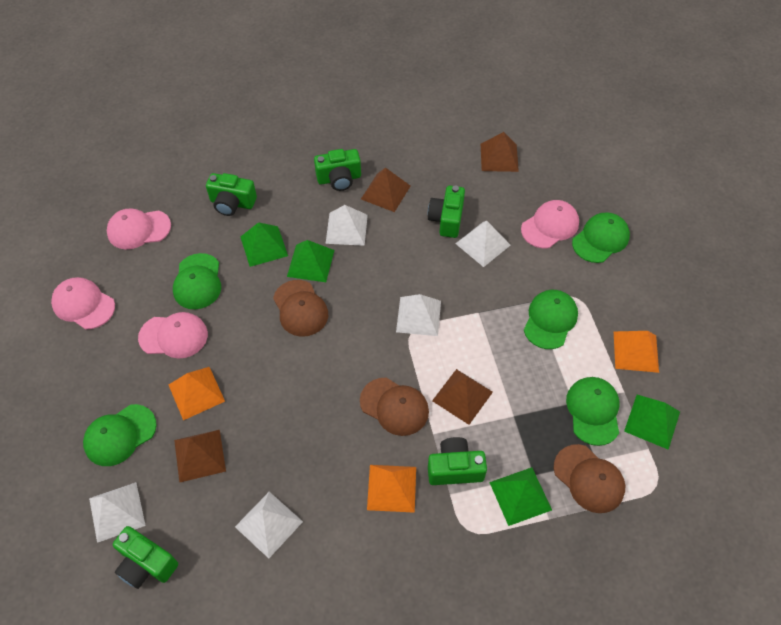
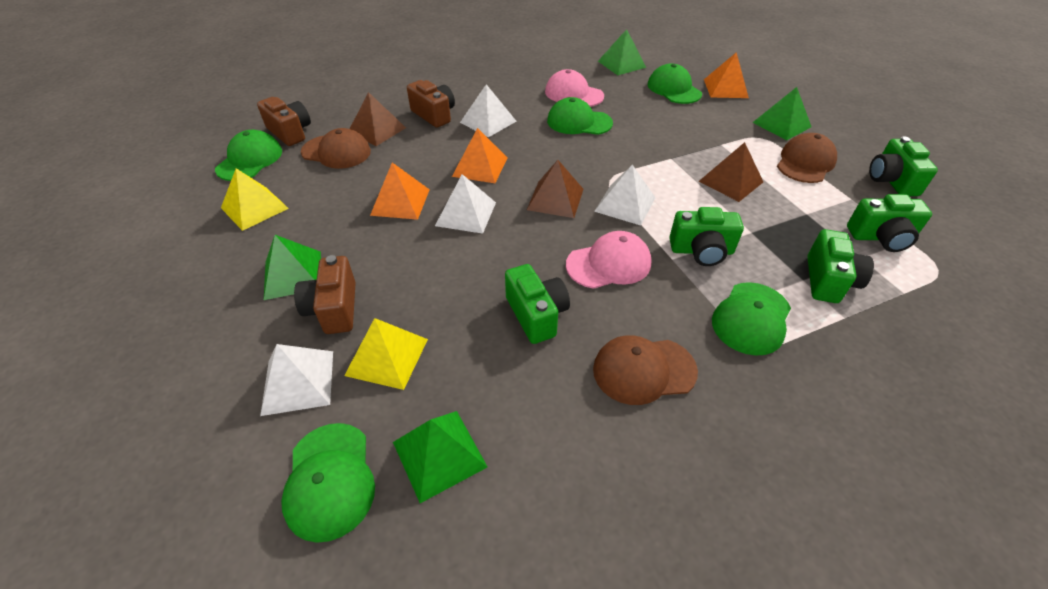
brown camera: 0 -> 3
brown pyramid: 4 -> 3
pink cap: 4 -> 2
white pyramid: 5 -> 4
yellow pyramid: 0 -> 2

